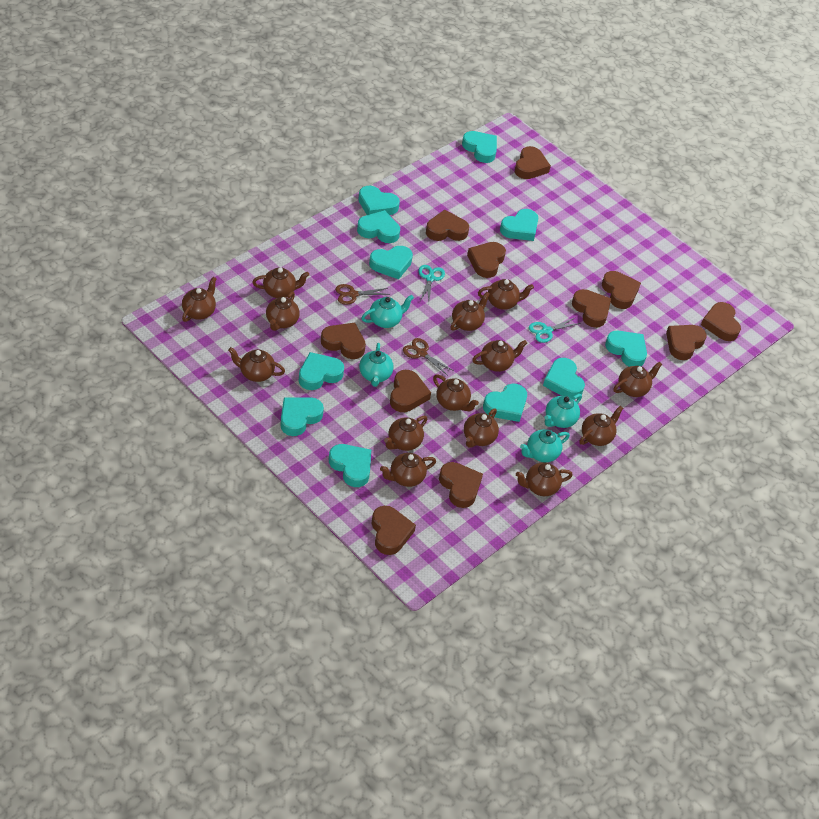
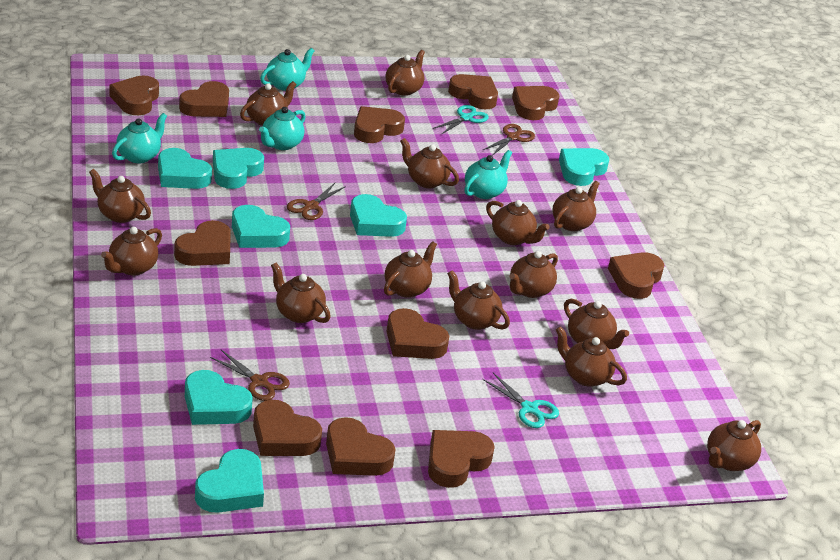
brown scissors: 2 -> 3
turquoise heart: 11 -> 7

